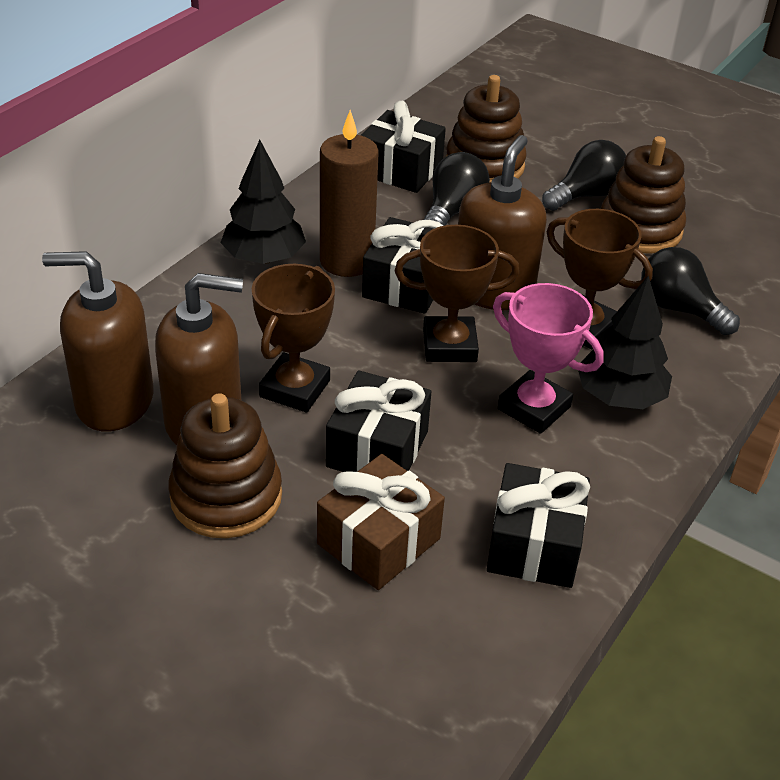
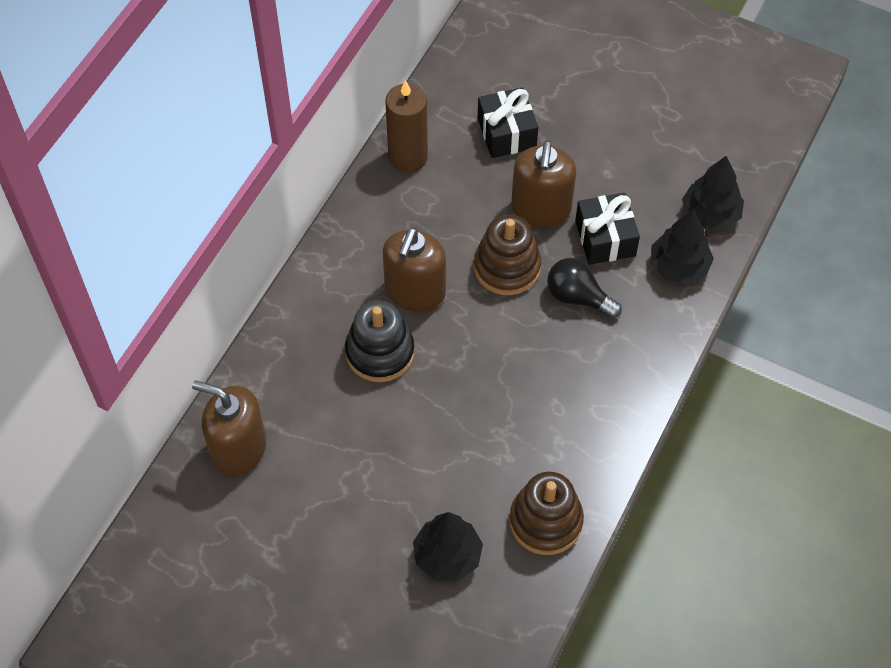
black gift: 4 -> 2
black light bulb: 3 -> 1
black stacking toy: 0 -> 1
black tree: 2 -> 3
brown gift: 1 -> 0
brown stacking toy: 3 -> 2
brown trophy: 3 -> 0
pink trophy: 1 -> 0

